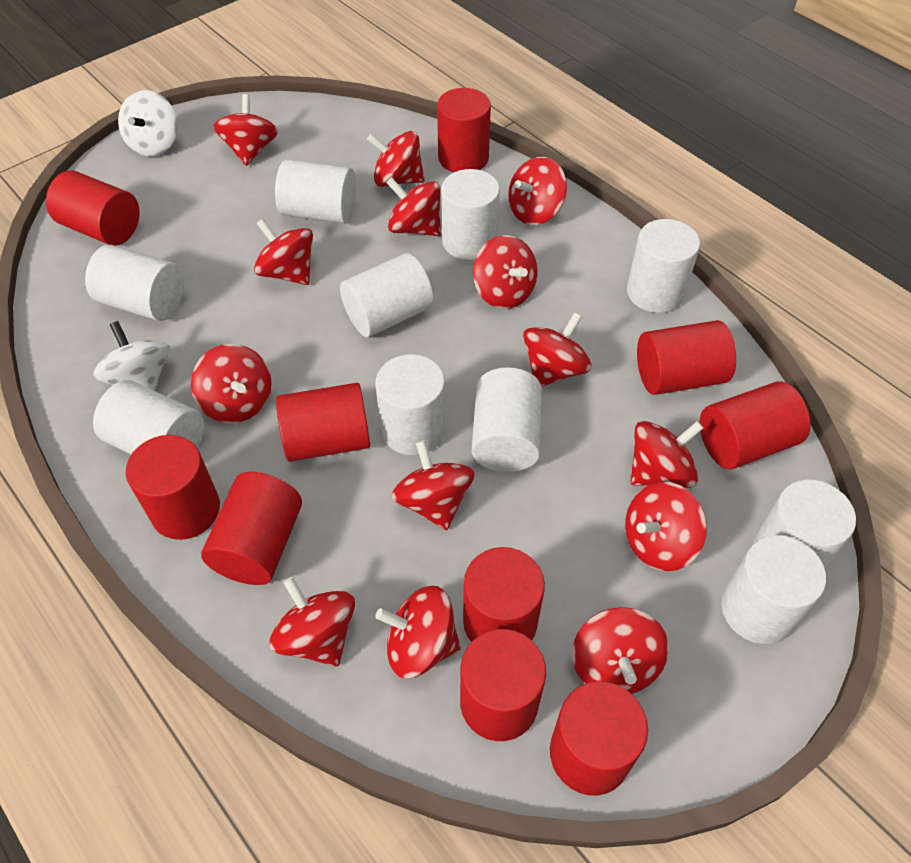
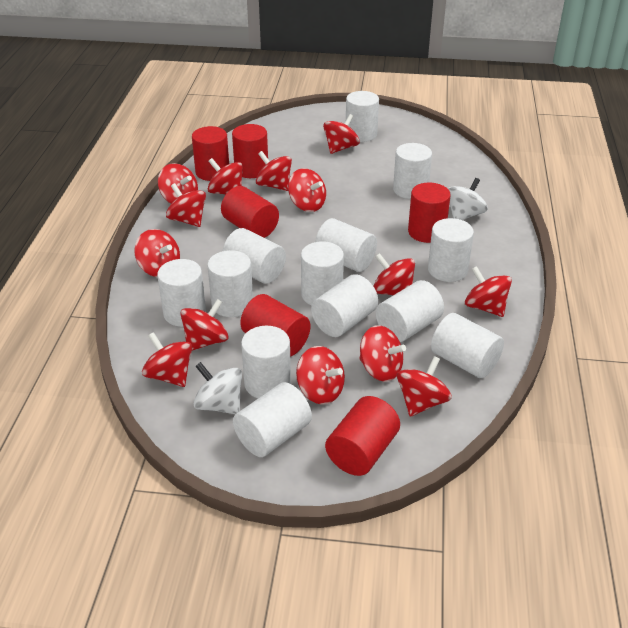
red cylinder: 10 -> 6
white cylinder: 10 -> 13

